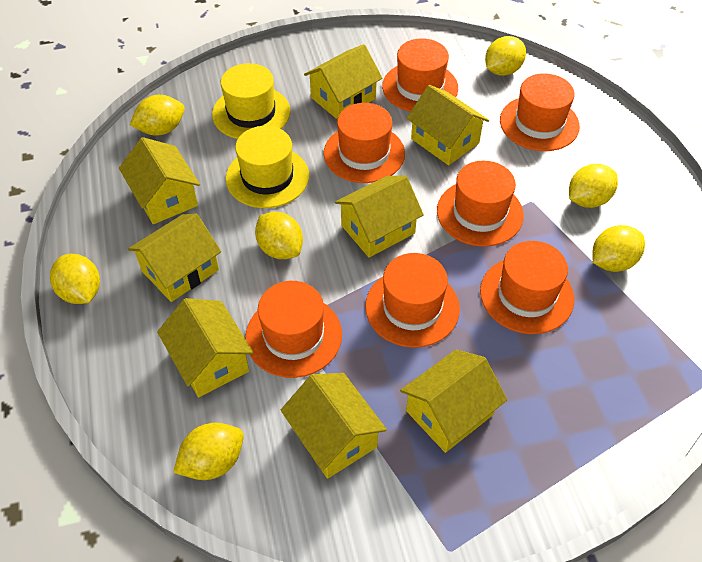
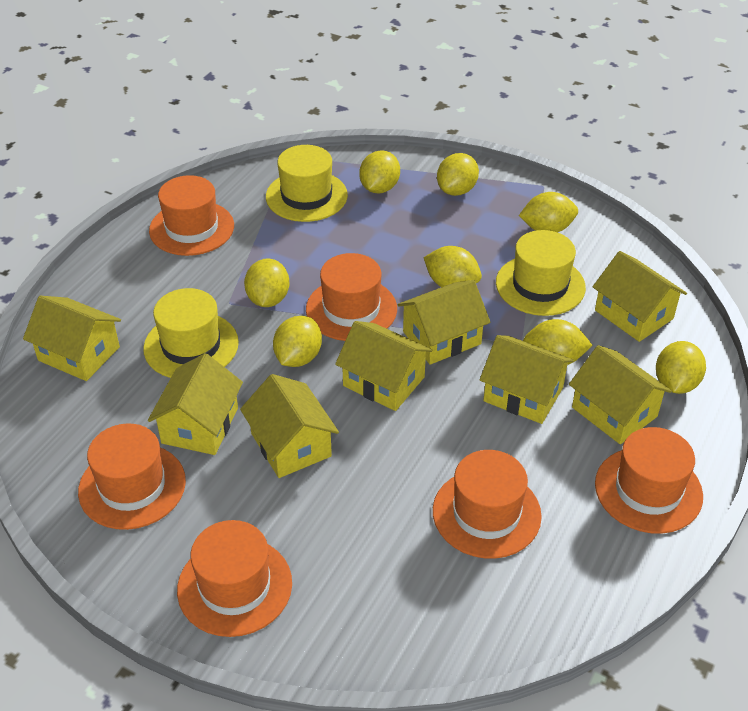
orange hat: 7 -> 6
yellow hat: 2 -> 3
yellow lemon: 7 -> 8

